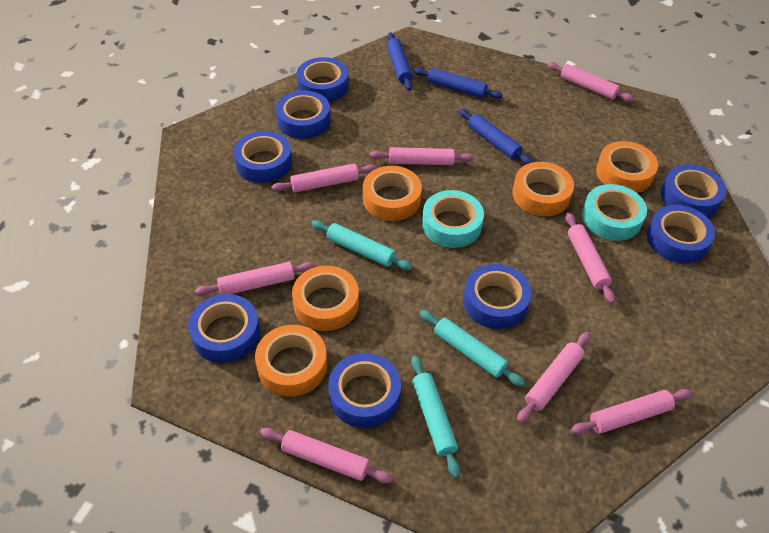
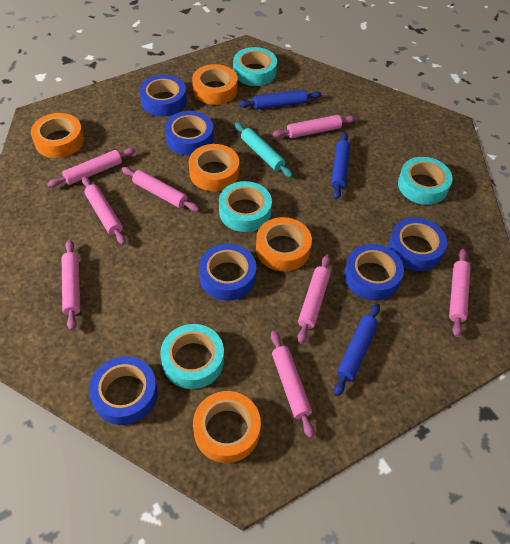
blue tape: 8 -> 6
turquoise rolling pin: 3 -> 1
turquoise tape: 2 -> 4

